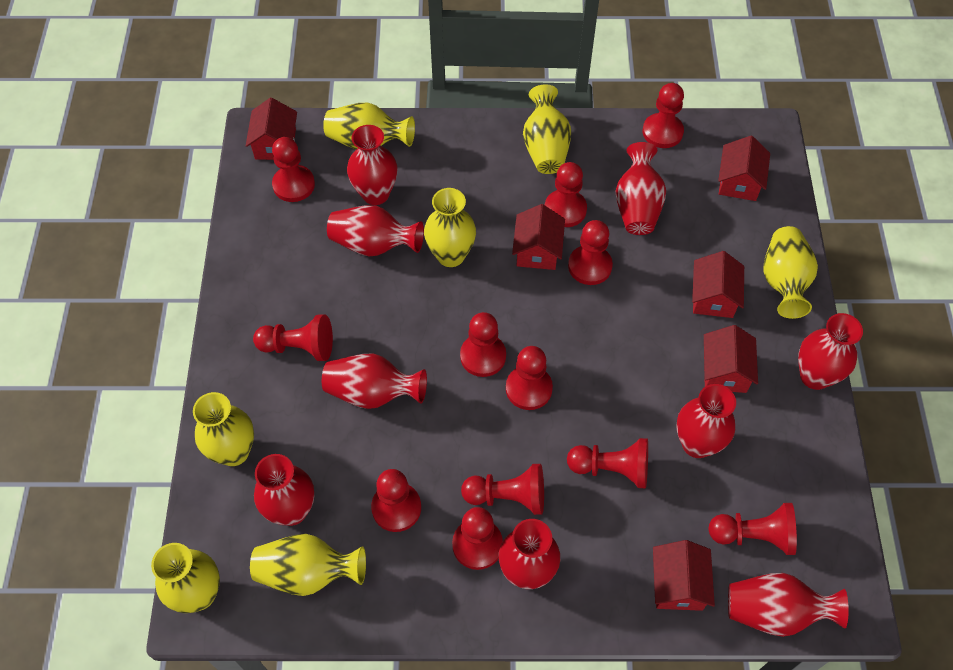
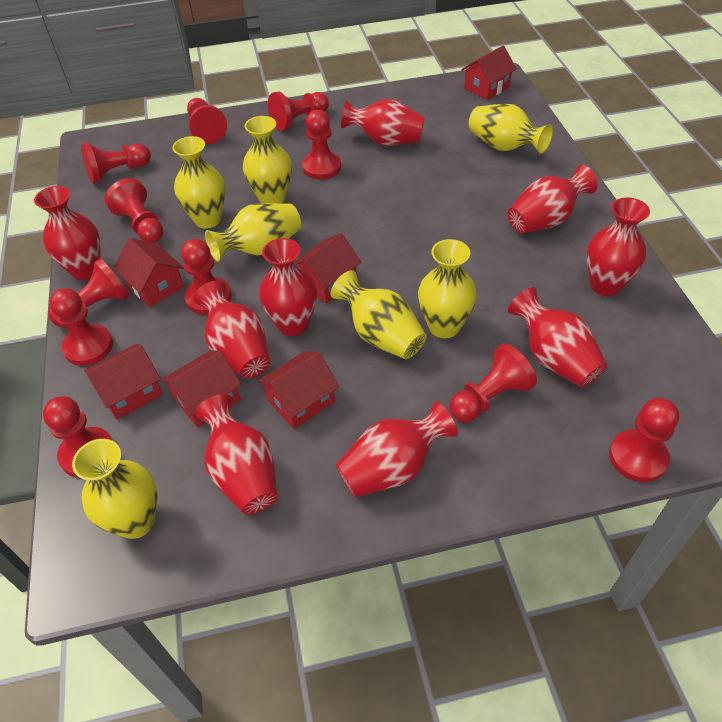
red pawn: 12 -> 11

